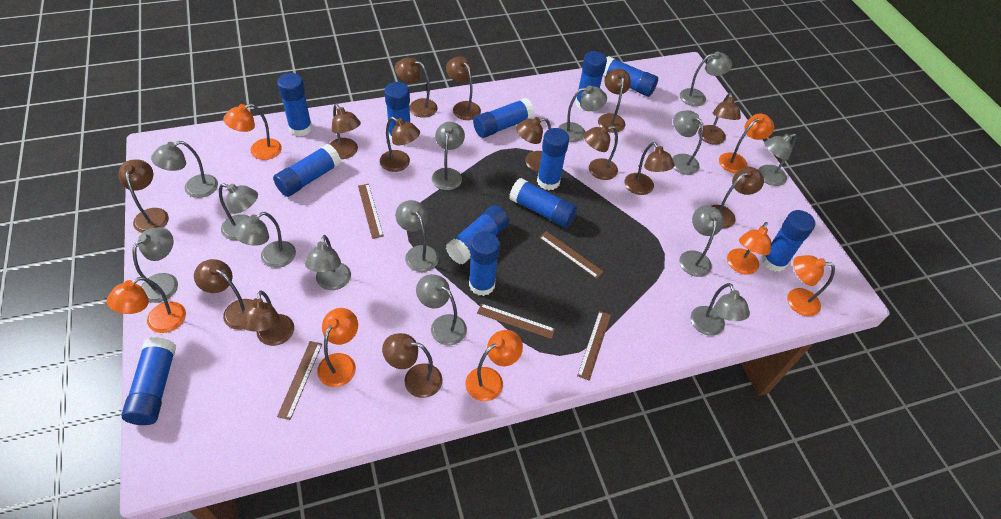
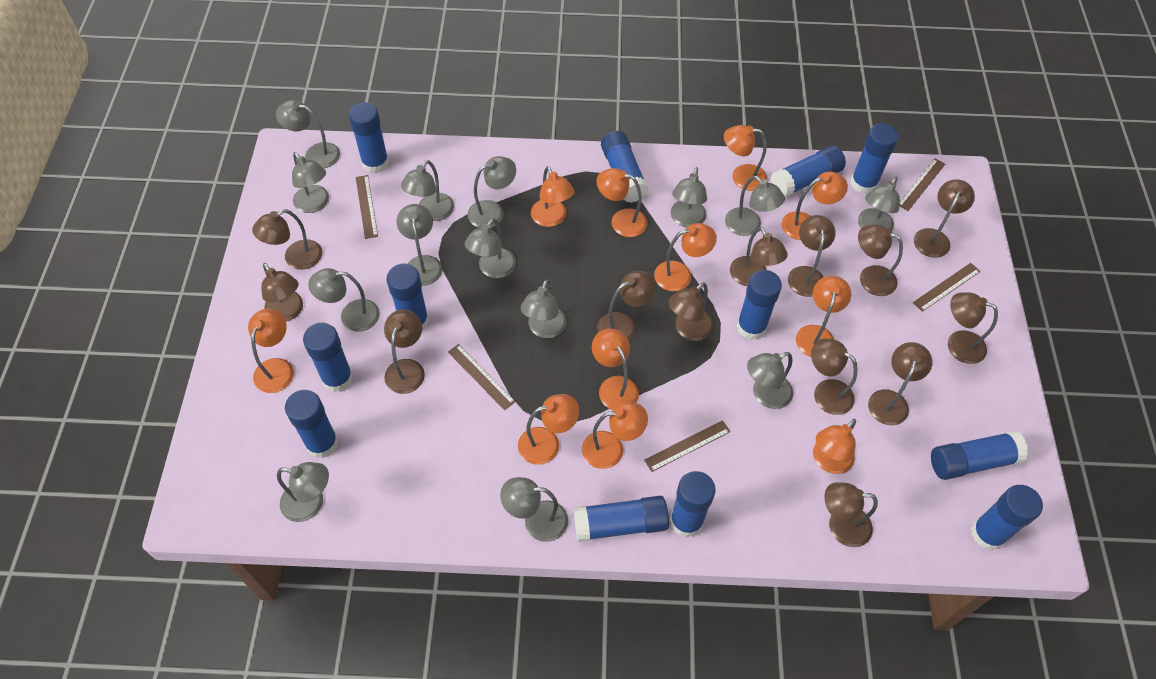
brown lamp: 14 -> 13
orange lamp: 7 -> 11

